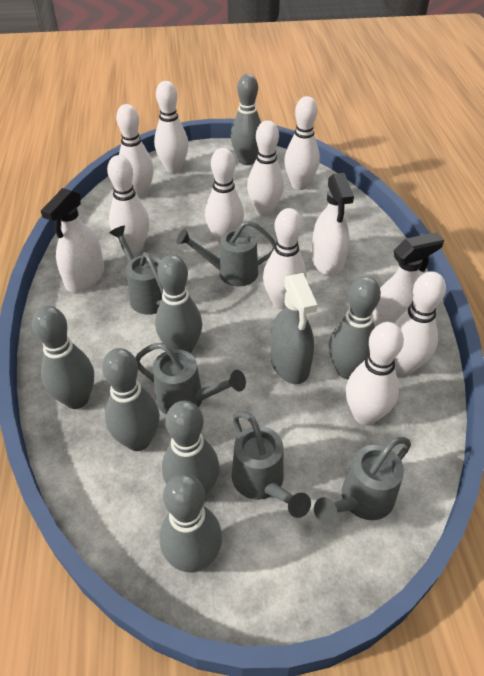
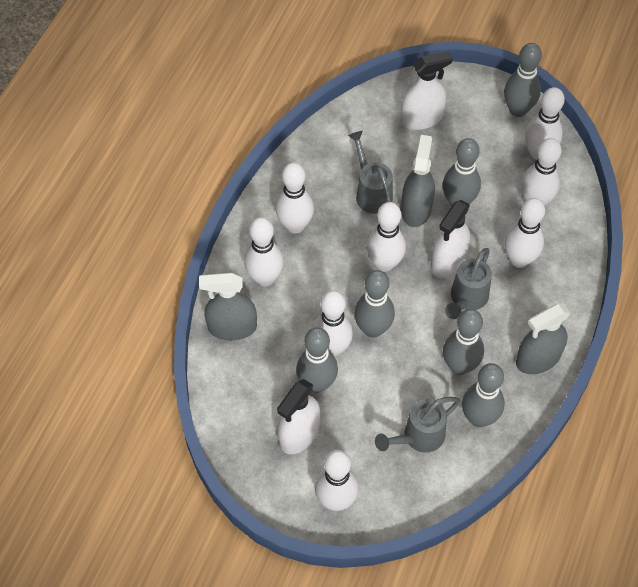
grey bowling pin: 7 -> 6
grey spray bottle: 1 -> 3
grey watering can: 5 -> 3
white bowling pin: 9 -> 8

